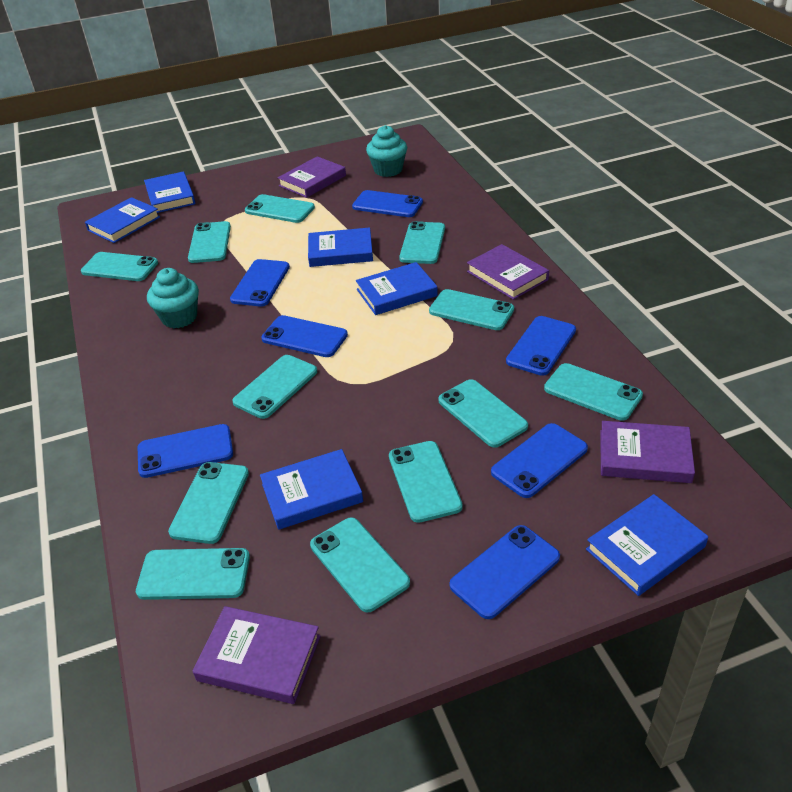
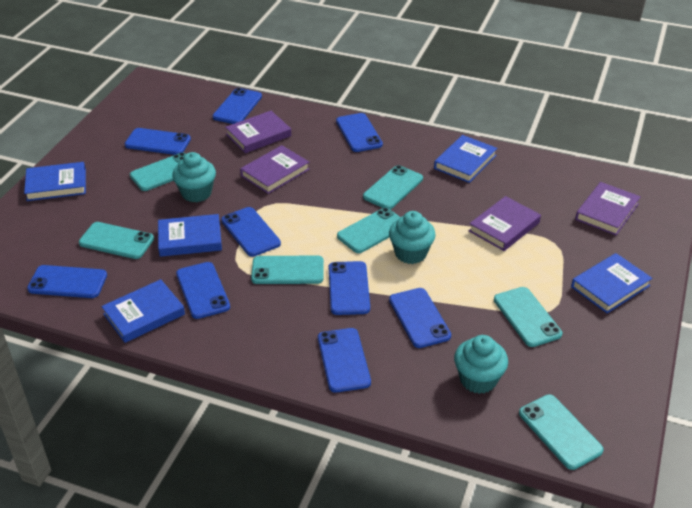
blue book: 6 -> 5
blue phone: 7 -> 9
turquoise cupcake: 2 -> 3
turquoise phone: 12 -> 7

